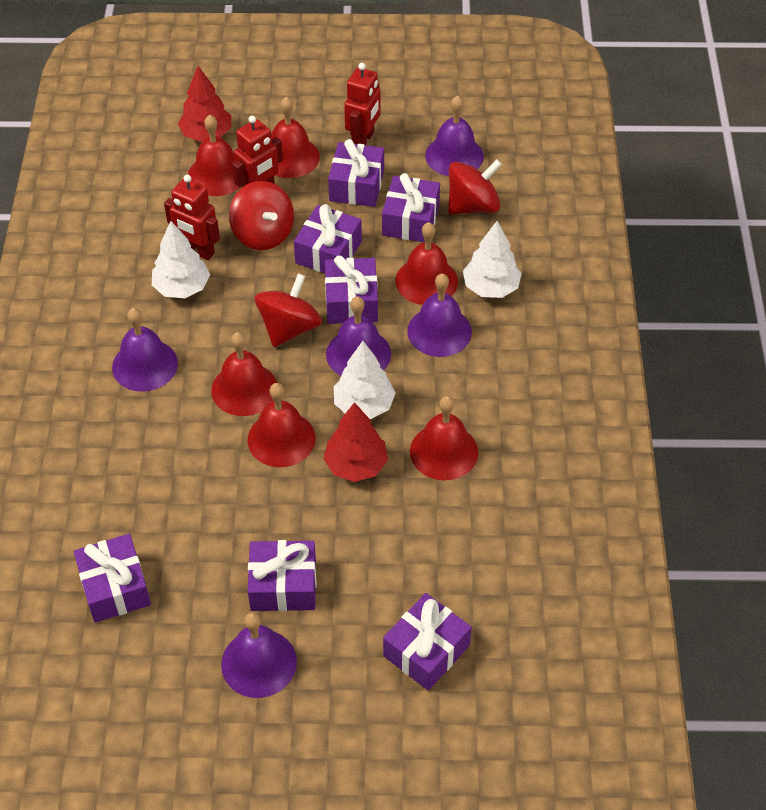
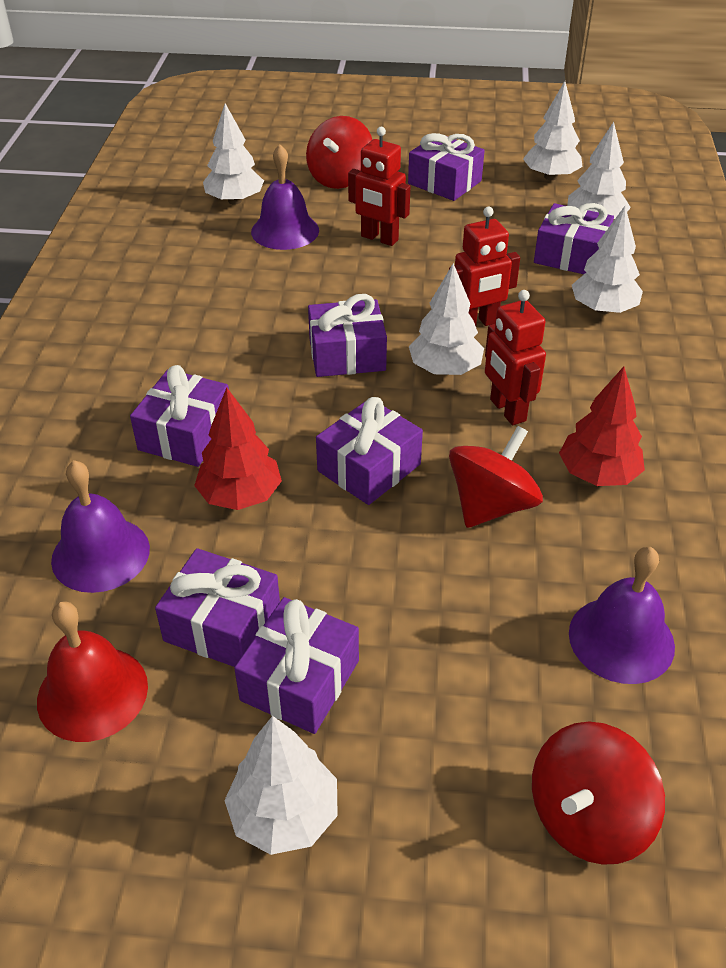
purple bell: 5 -> 3
red bell: 6 -> 1
white tree: 3 -> 6

